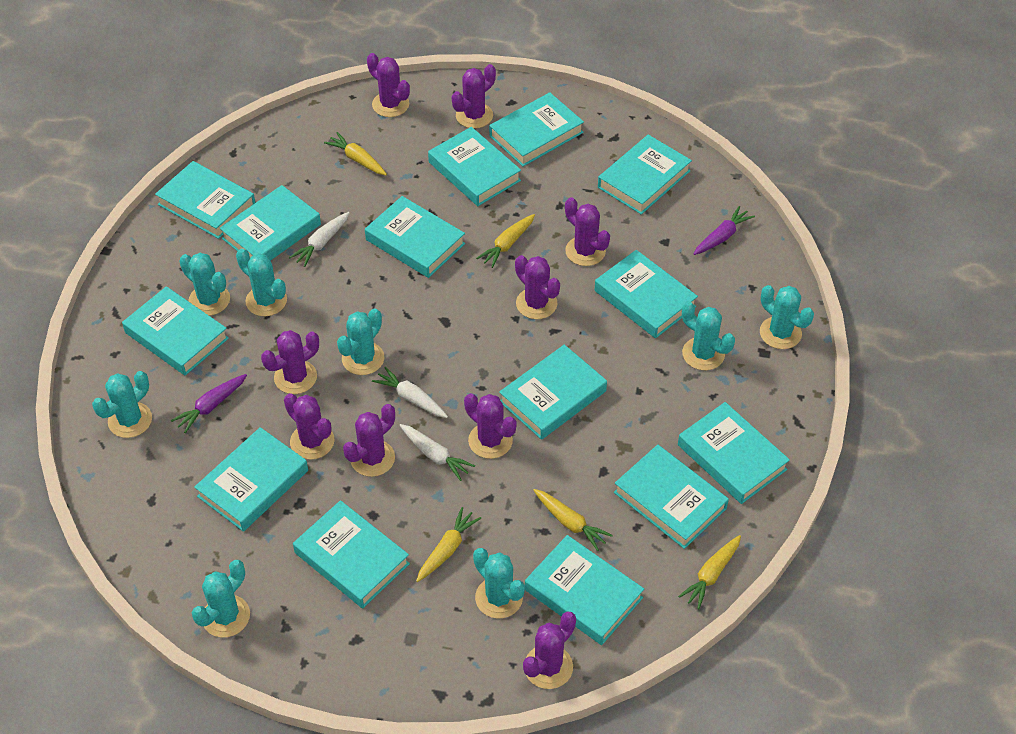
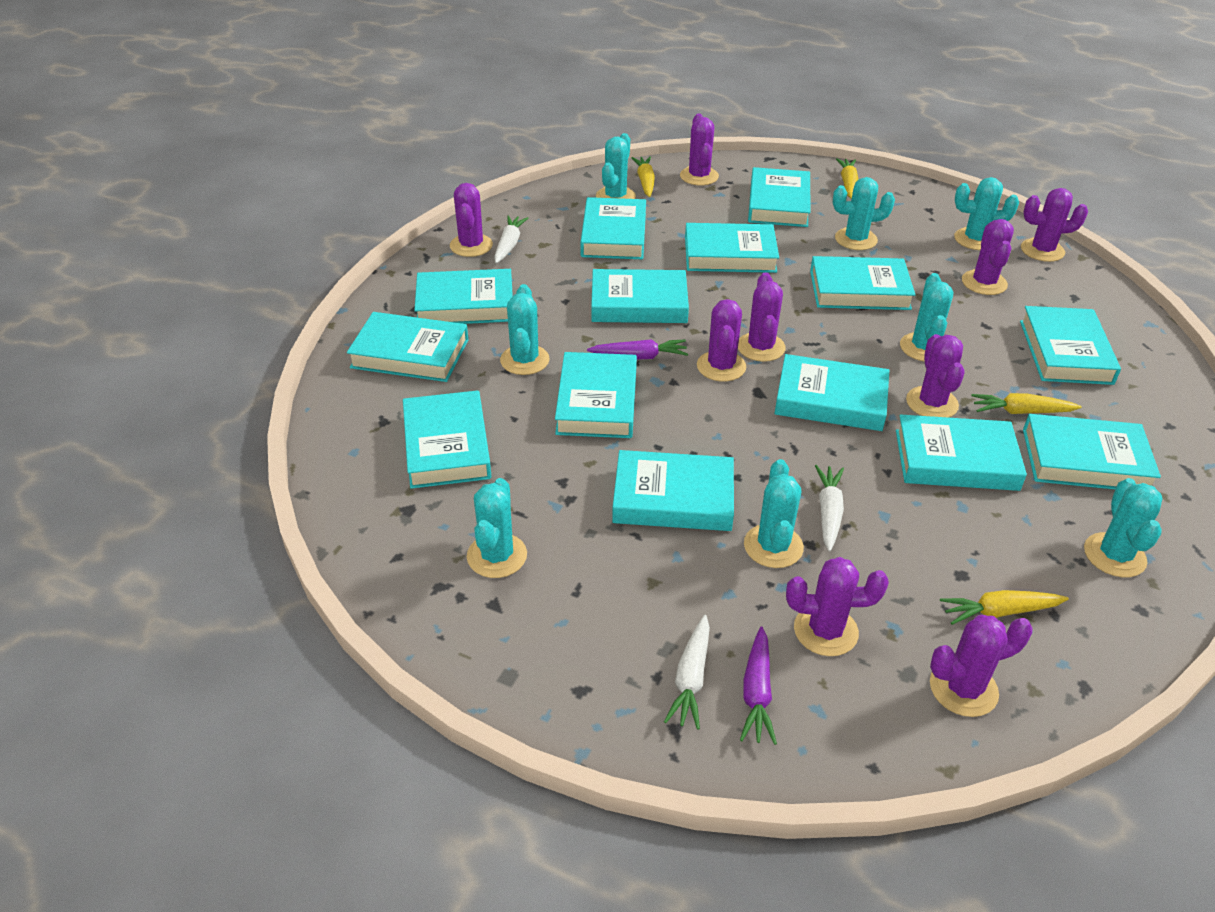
yellow carrot: 5 -> 4

